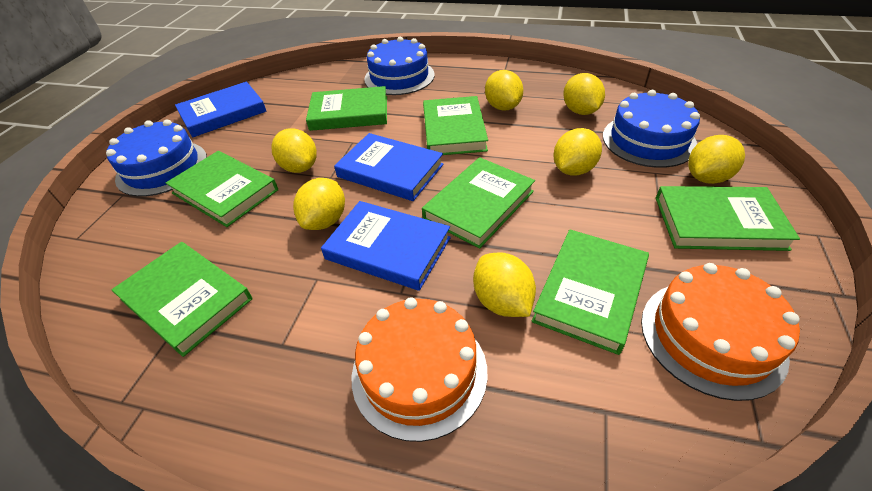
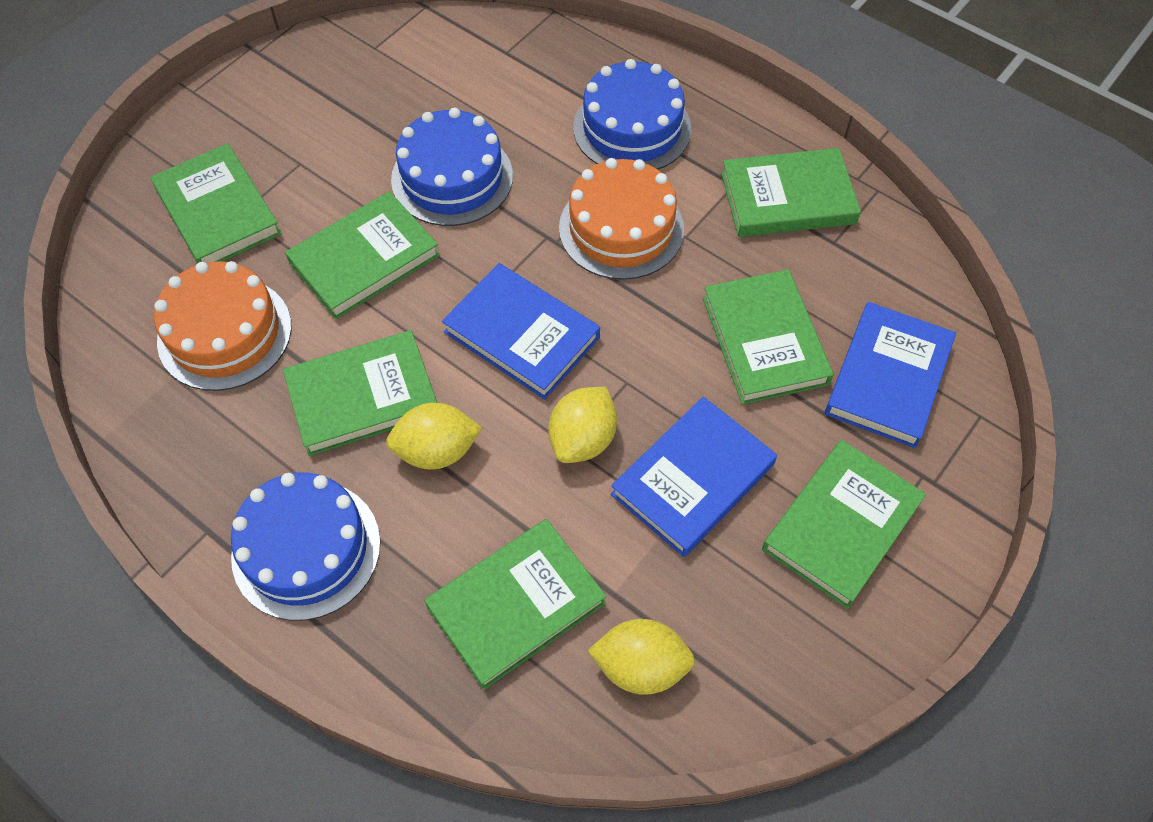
yellow lemon: 7 -> 3

